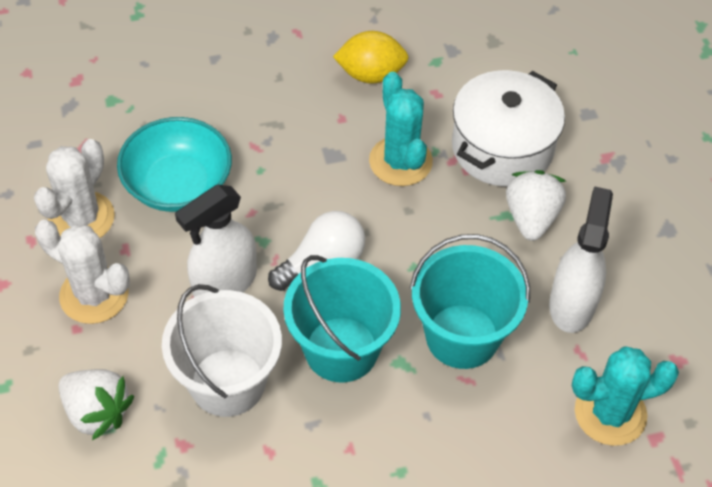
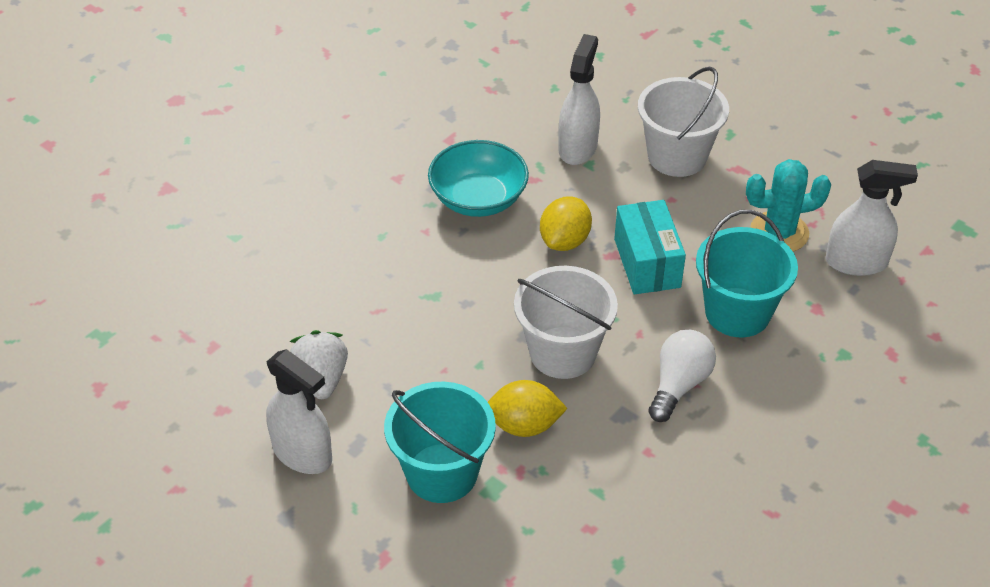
turquoise box: 0 -> 1
turquoise cactus: 2 -> 1
white bucket: 1 -> 2
white cactus: 2 -> 0
white pot: 1 -> 0
white spray bottle: 2 -> 3
white strawberry: 2 -> 1
yellow lemon: 1 -> 2

